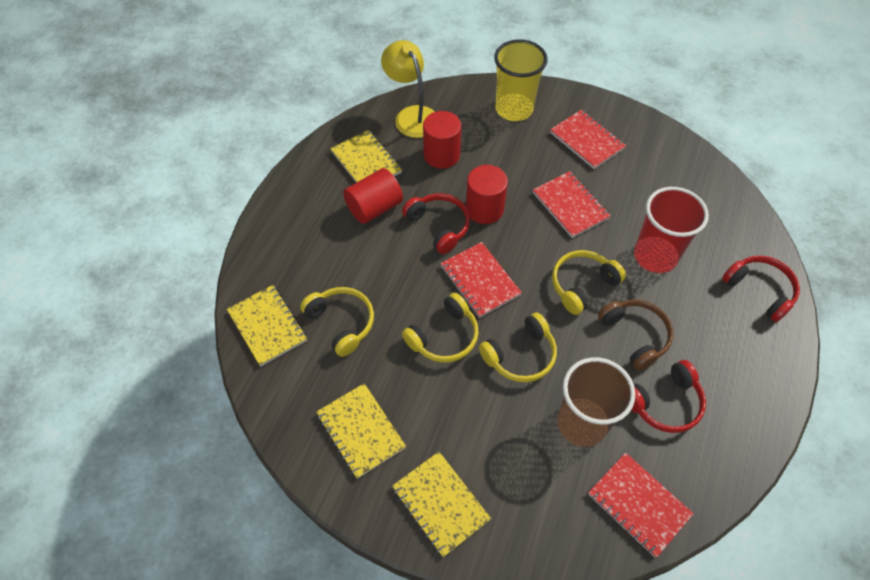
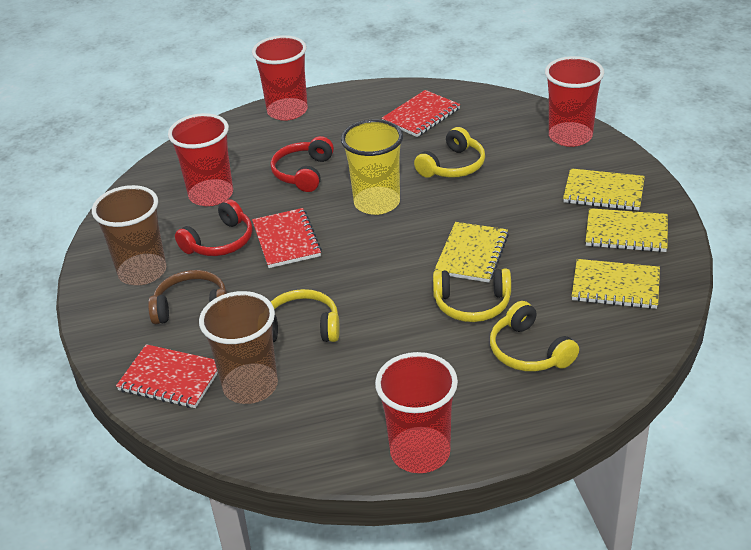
brown cup: 1 -> 2
red cup: 1 -> 4
red cylinder: 3 -> 0
red headphones: 3 -> 2
red notebook: 4 -> 3
yellow lamp: 1 -> 0

